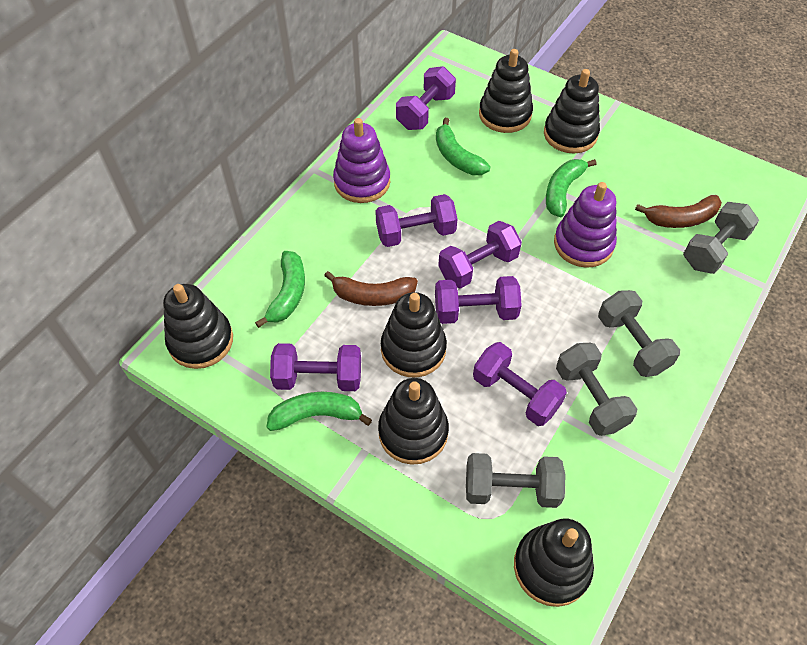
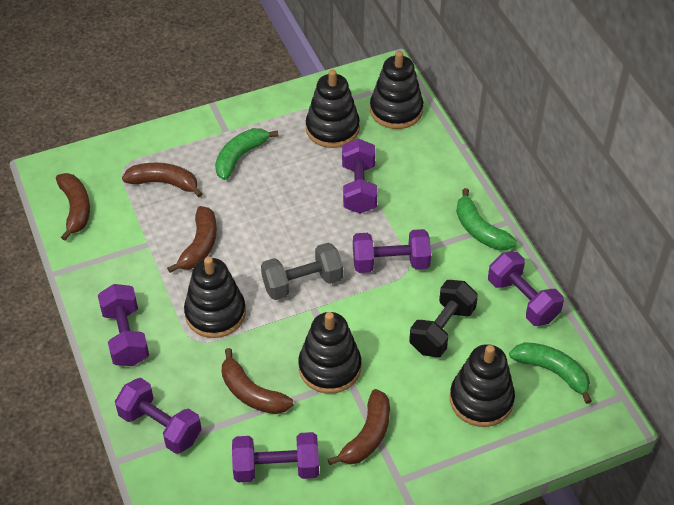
black dumbbell: 0 -> 1
black stacking toy: 6 -> 5
brown banana: 2 -> 5
green banana: 4 -> 3
grey dumbbell: 4 -> 1
purple stacking toy: 2 -> 0

